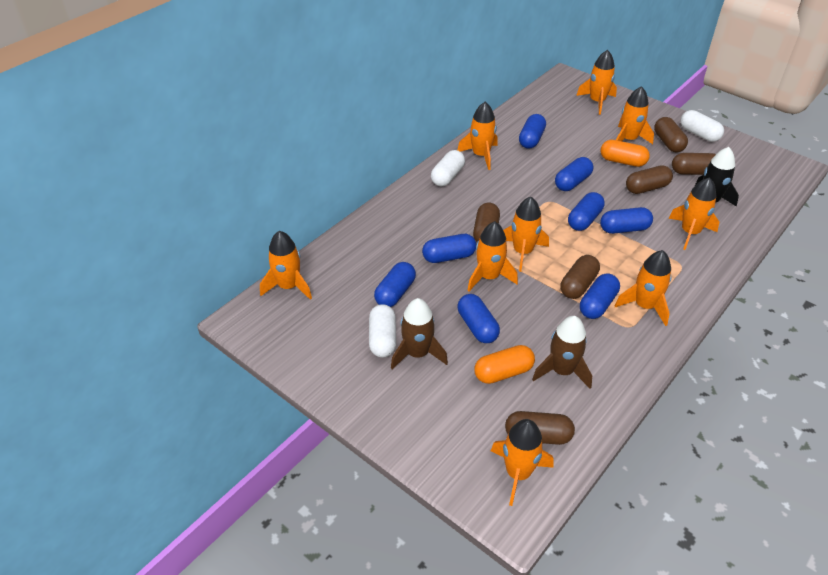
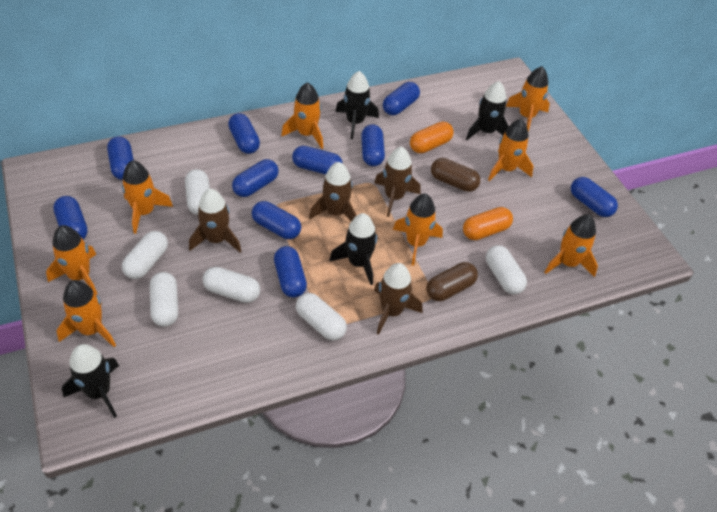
black rocket: 1 -> 4
blue capsule: 8 -> 10
brown capsule: 6 -> 2
brown rocket: 2 -> 4
orange rocket: 9 -> 8
white capsule: 3 -> 6

